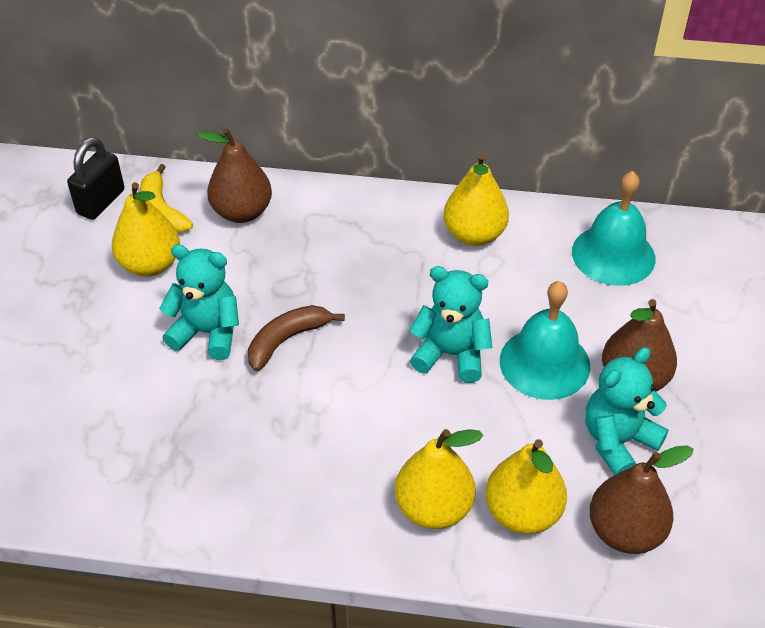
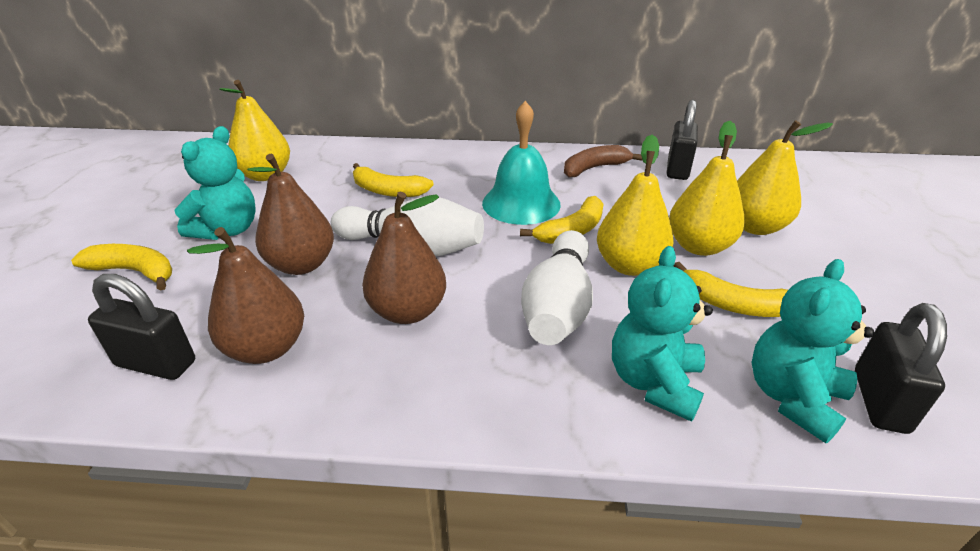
black padlock: 1 -> 3
turquoise bell: 2 -> 1
white bowling pin: 0 -> 2
yellow banana: 1 -> 4

